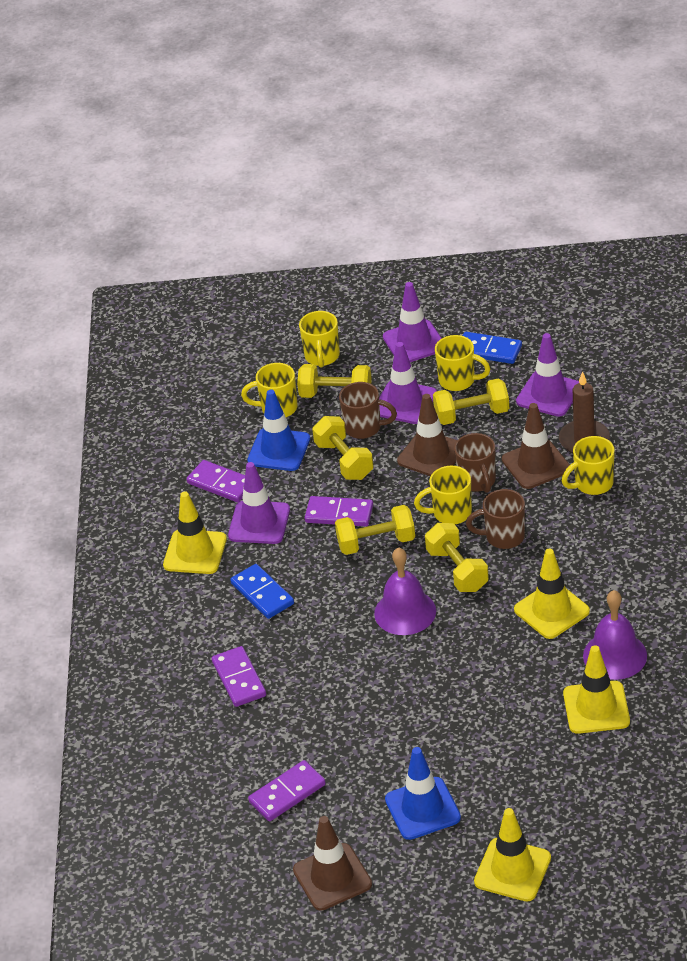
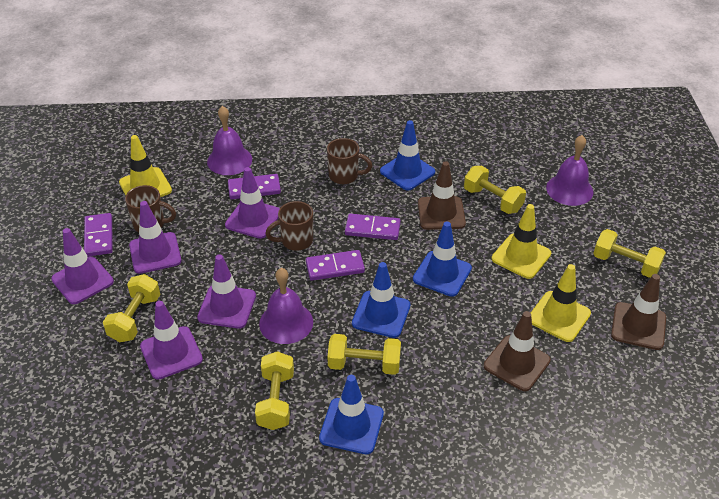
blue domino: 2 -> 0
blue traffic cone: 2 -> 4
brown candle: 1 -> 0
purple bell: 2 -> 3
purple traffic cone: 4 -> 5
yellow mug: 5 -> 0
yellow traffic cone: 4 -> 3

